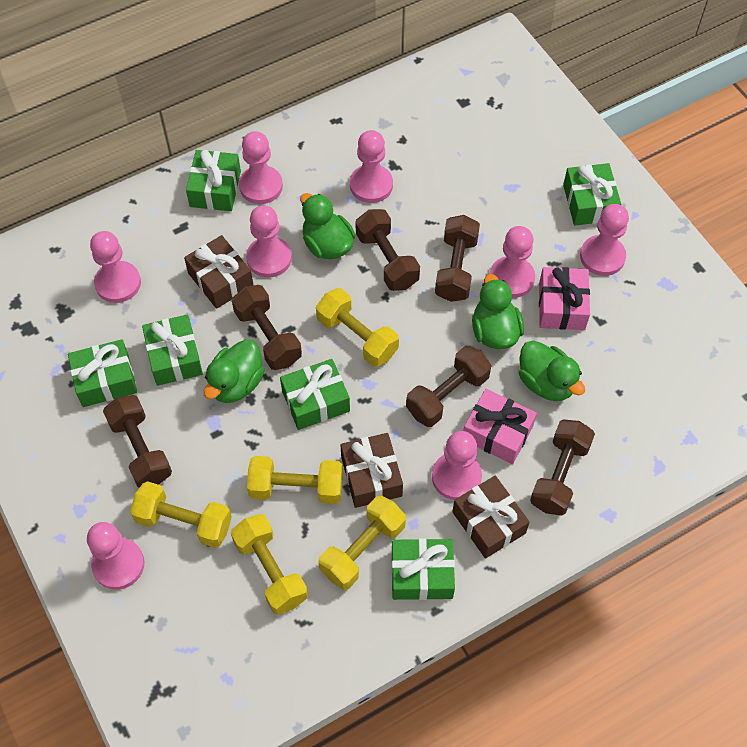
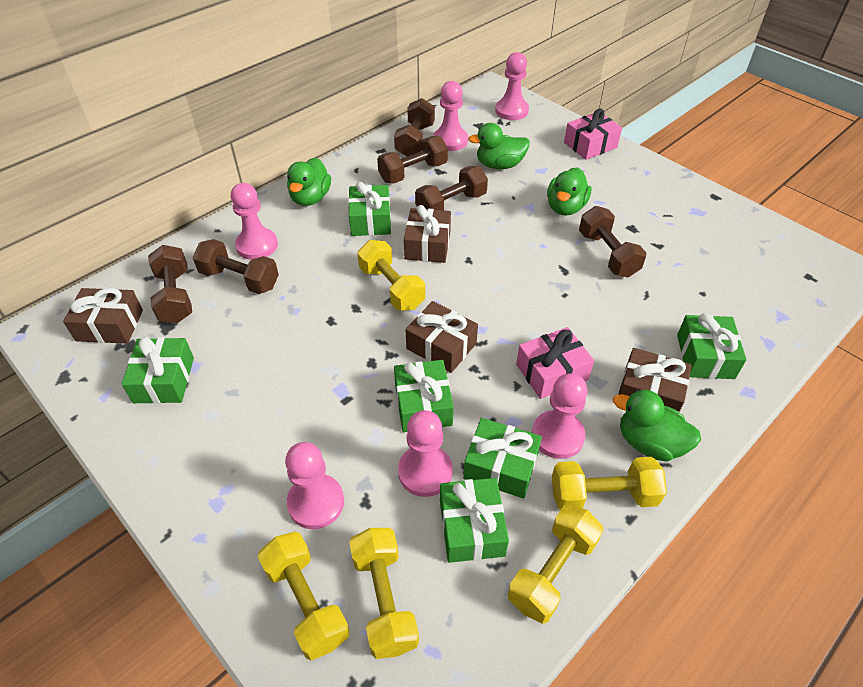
brown gift: 3 -> 4
pink pawn: 8 -> 6

